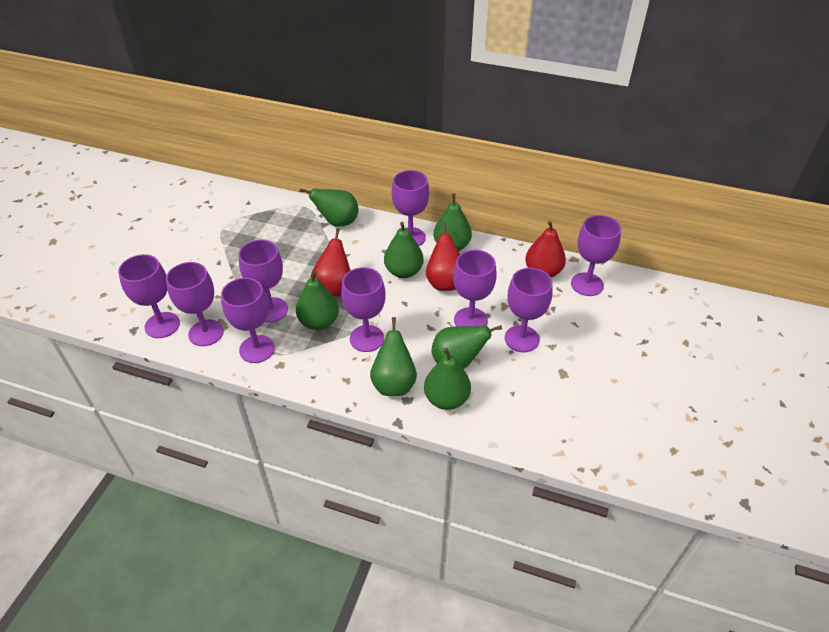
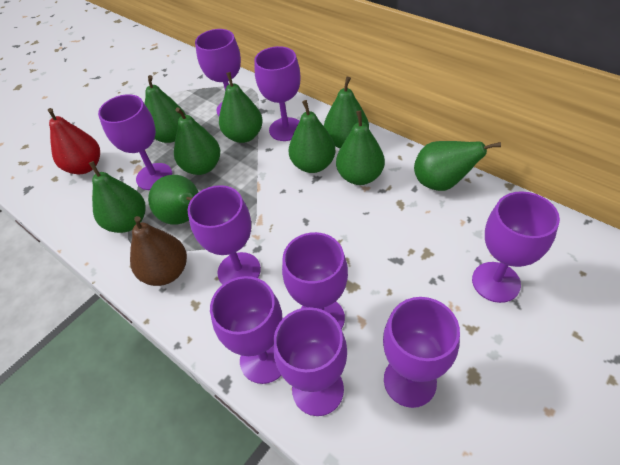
brown pear: 0 -> 1
green pear: 7 -> 9
red pear: 3 -> 1

